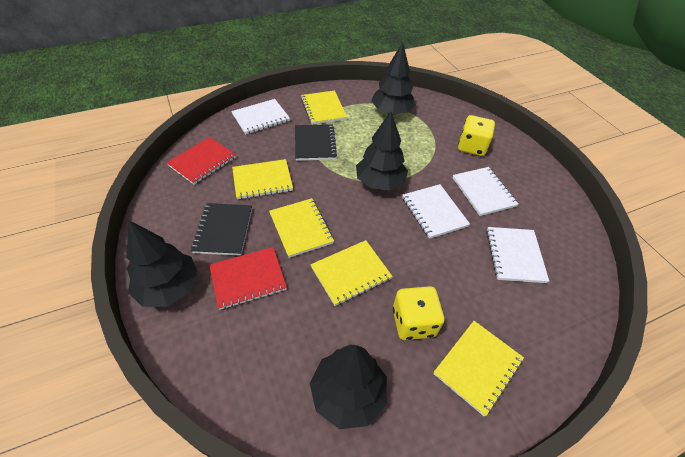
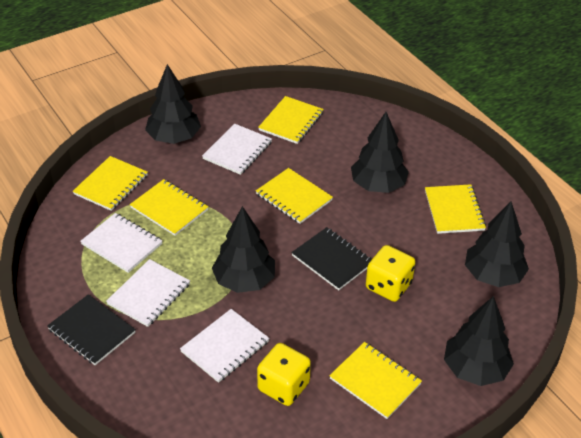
black tree: 4 -> 5
red notebook: 2 -> 0
yellow notebook: 5 -> 6

